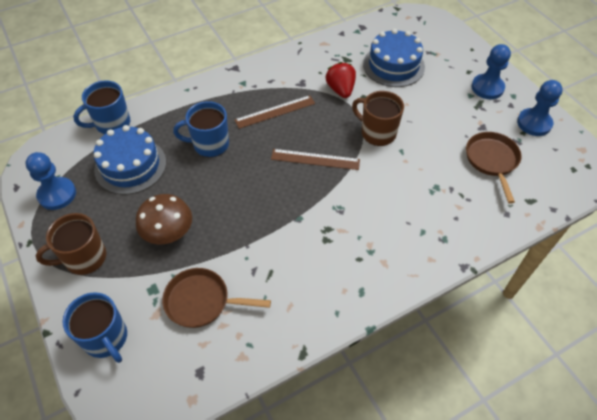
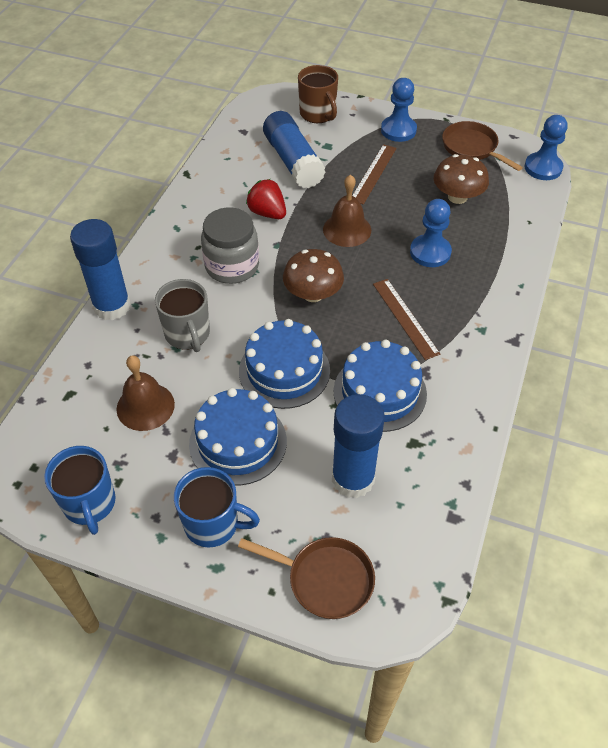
blue cake: 2 -> 3
blue glue stick: 0 -> 3
blue mug: 3 -> 2
brown bell: 0 -> 2
brown mug: 2 -> 1
brown mushroom: 1 -> 2
grey jar: 0 -> 1
grey mug: 0 -> 1

